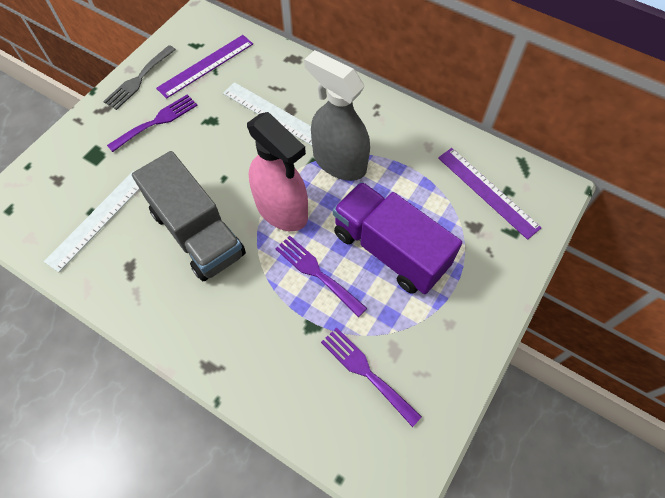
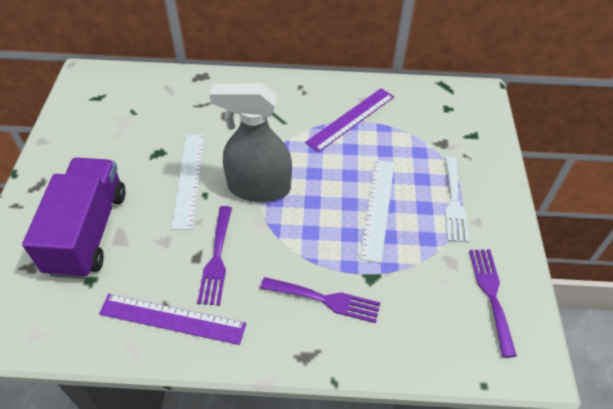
grey fork: 1 -> 0
grey truck: 1 -> 0
pink spray bottle: 1 -> 0
white fork: 0 -> 1

